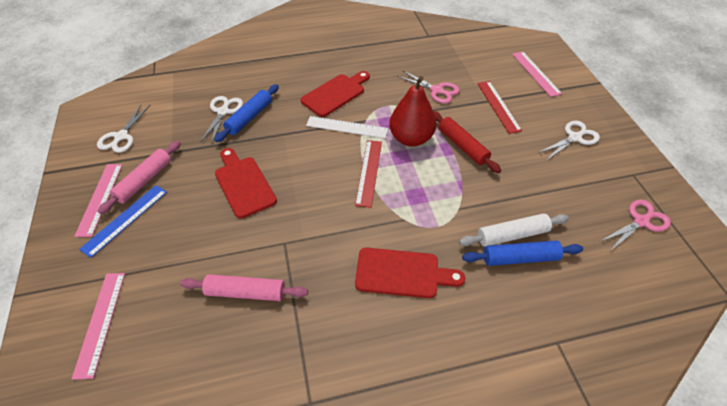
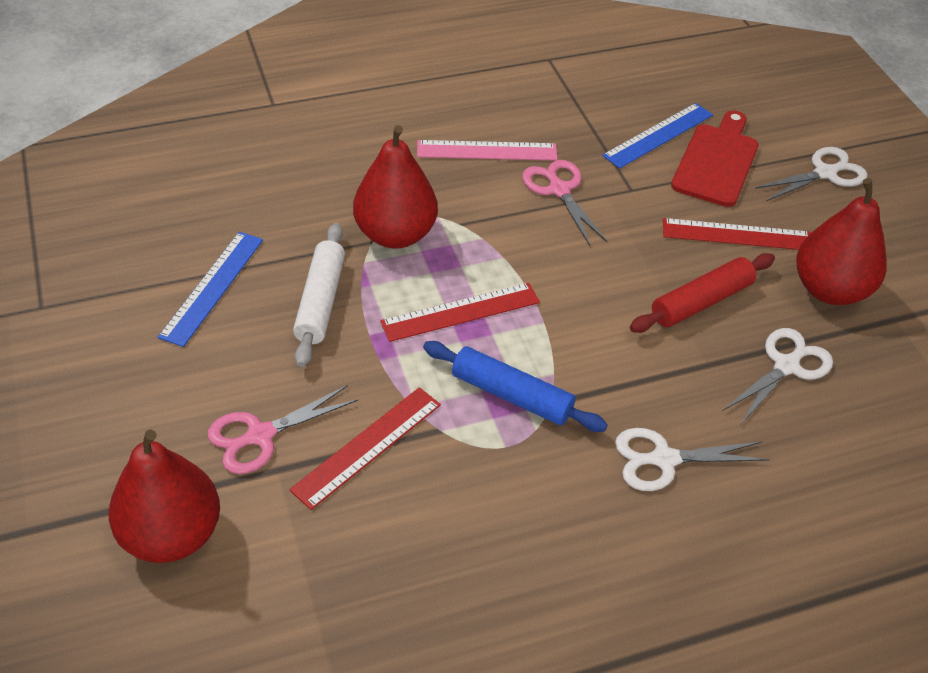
blue rolling pin: 2 -> 1
blue ruler: 1 -> 2
pink rolling pin: 2 -> 0
pink ruler: 3 -> 1
red cutting board: 3 -> 1
red pear: 1 -> 3
red ruler: 2 -> 3
white ruler: 1 -> 0

